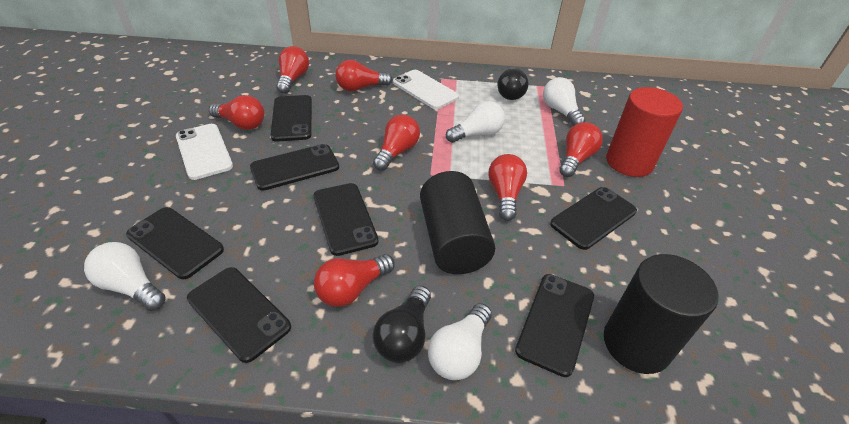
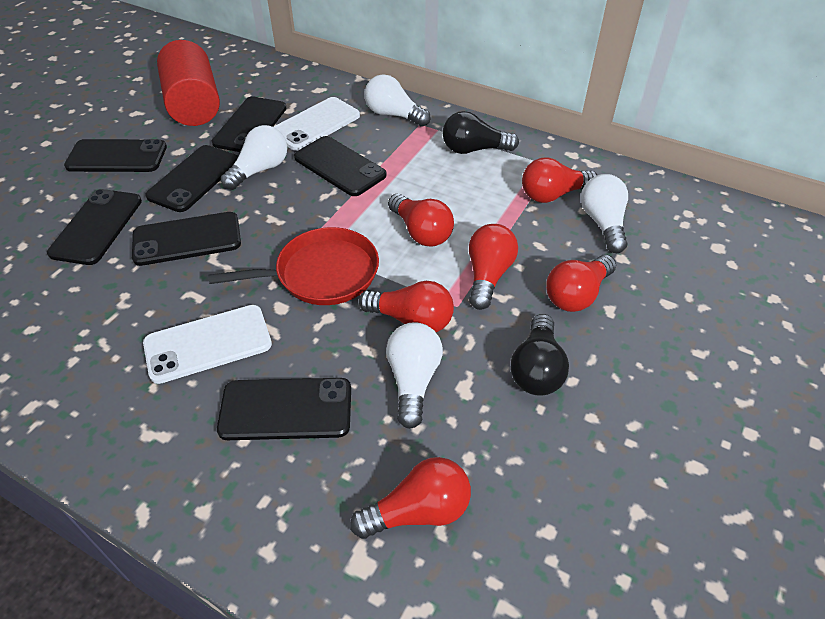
black cylinder: 2 -> 0
red light bulb: 7 -> 6
red pan: 0 -> 1

